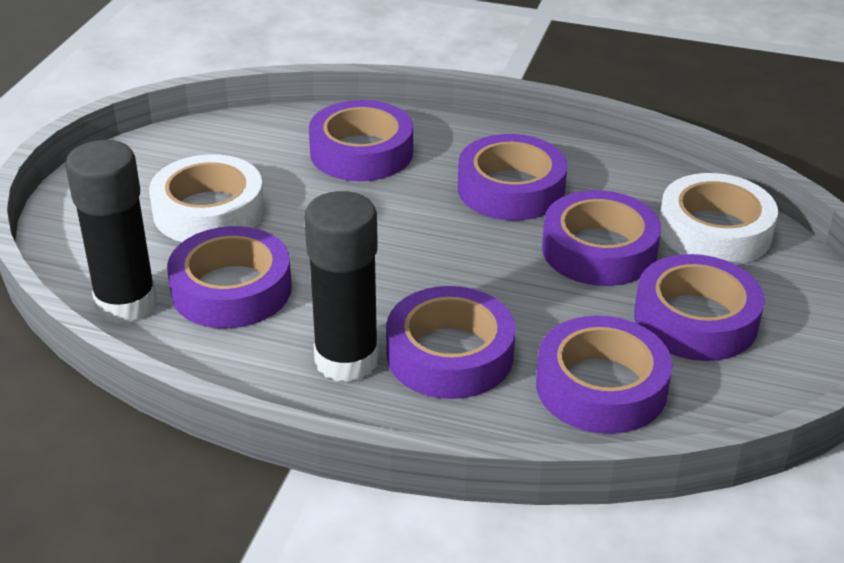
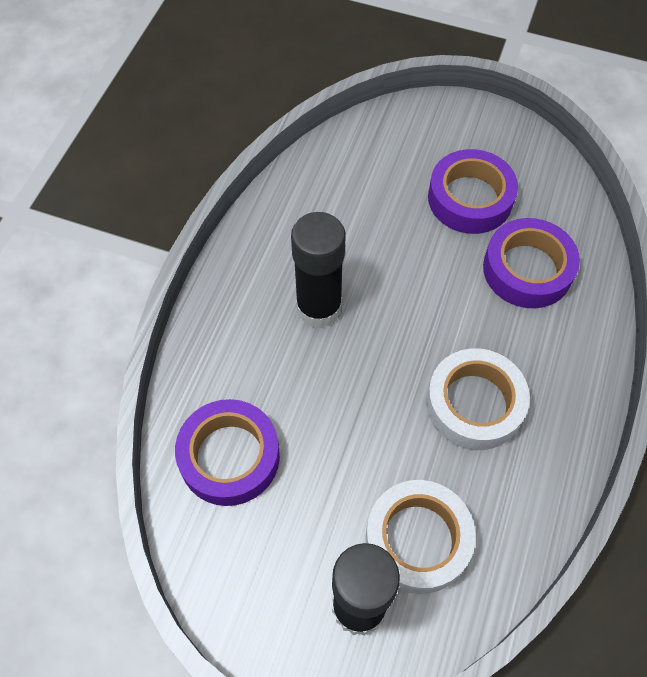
purple tape: 7 -> 3

